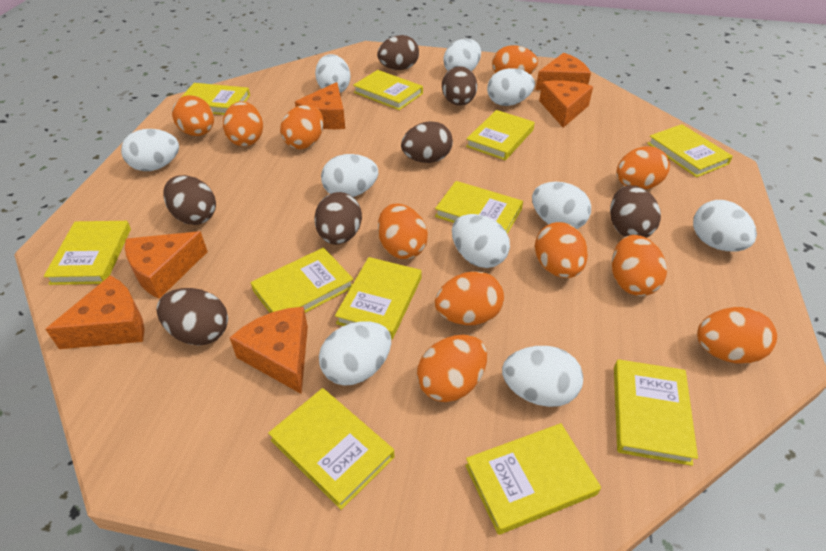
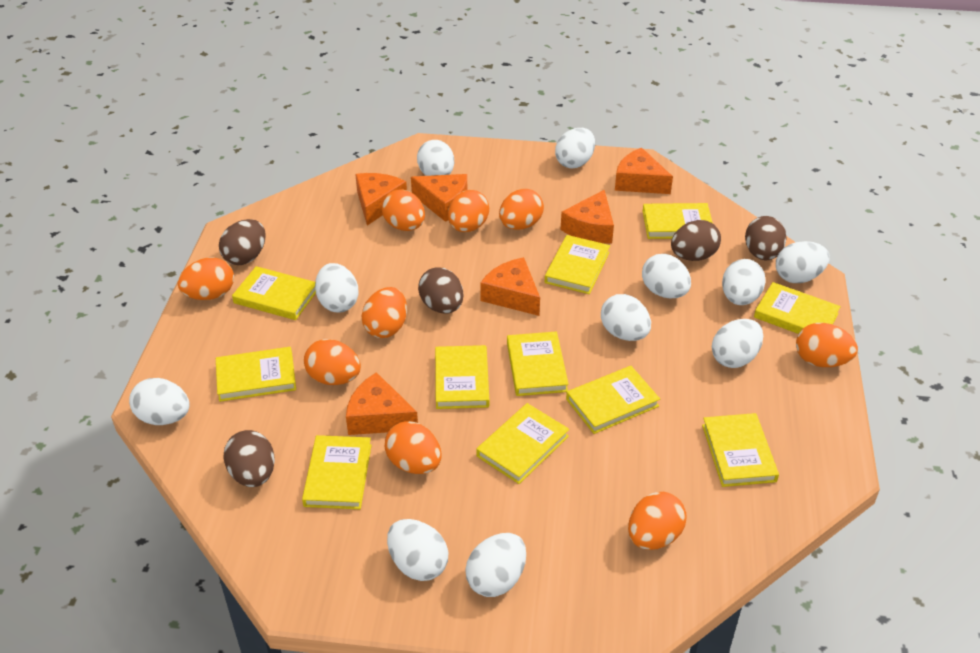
brown egg: 7 -> 5
orange egg: 11 -> 9
white egg: 10 -> 11

